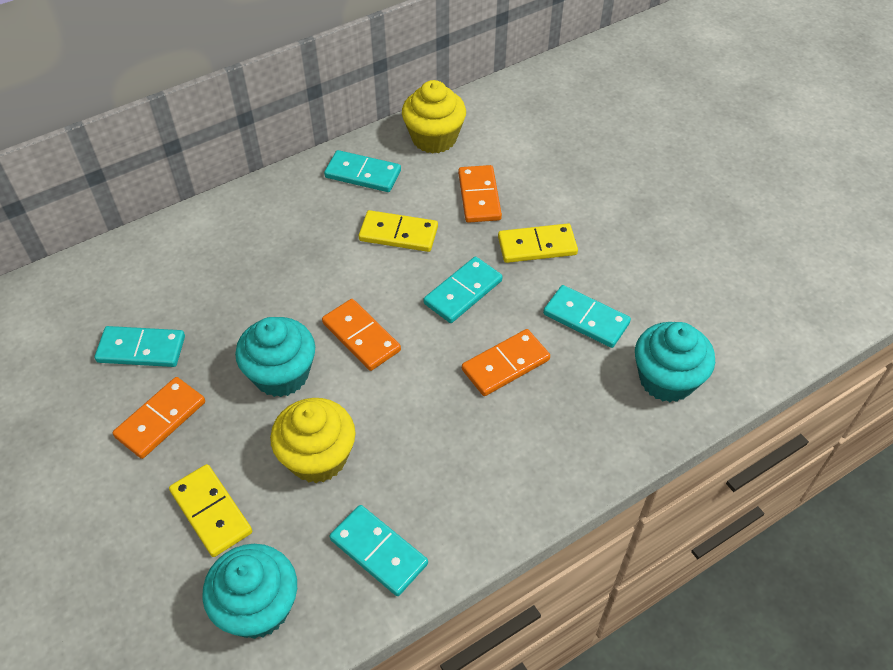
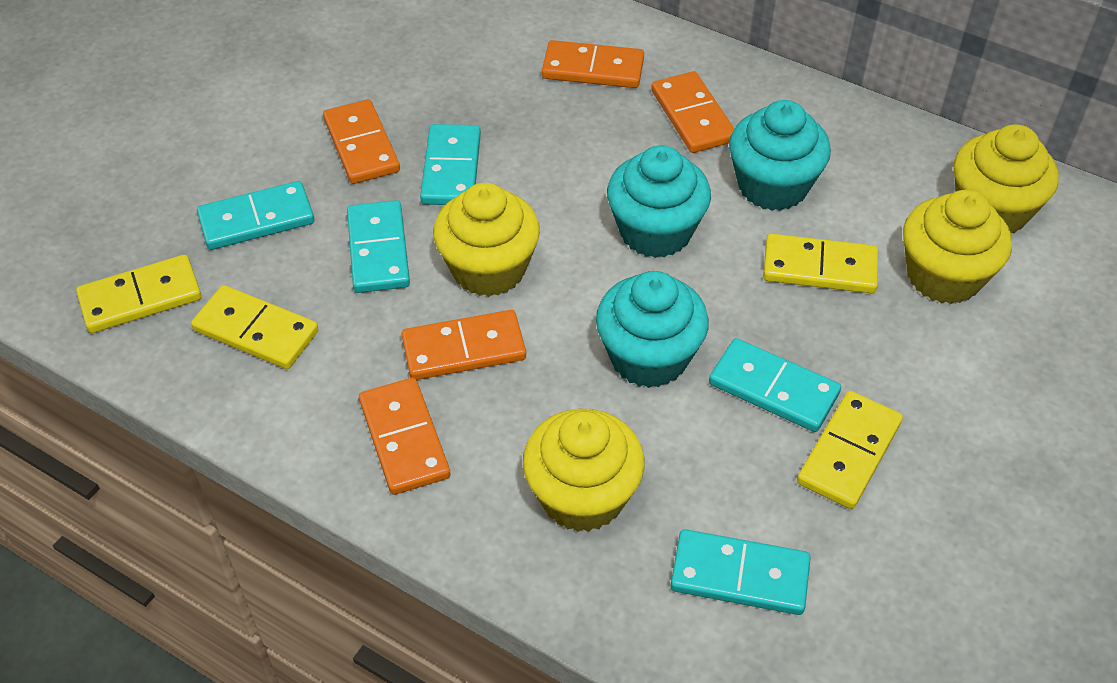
orange domino: 4 -> 5
yellow cupcake: 2 -> 4
yellow domino: 3 -> 4

